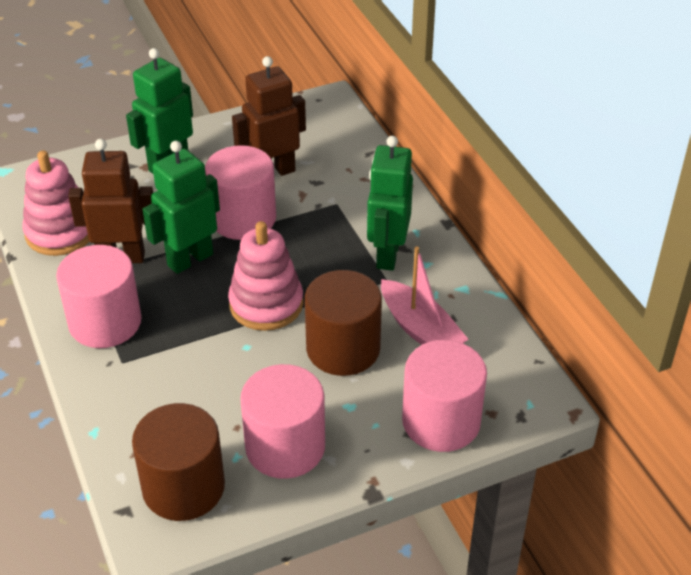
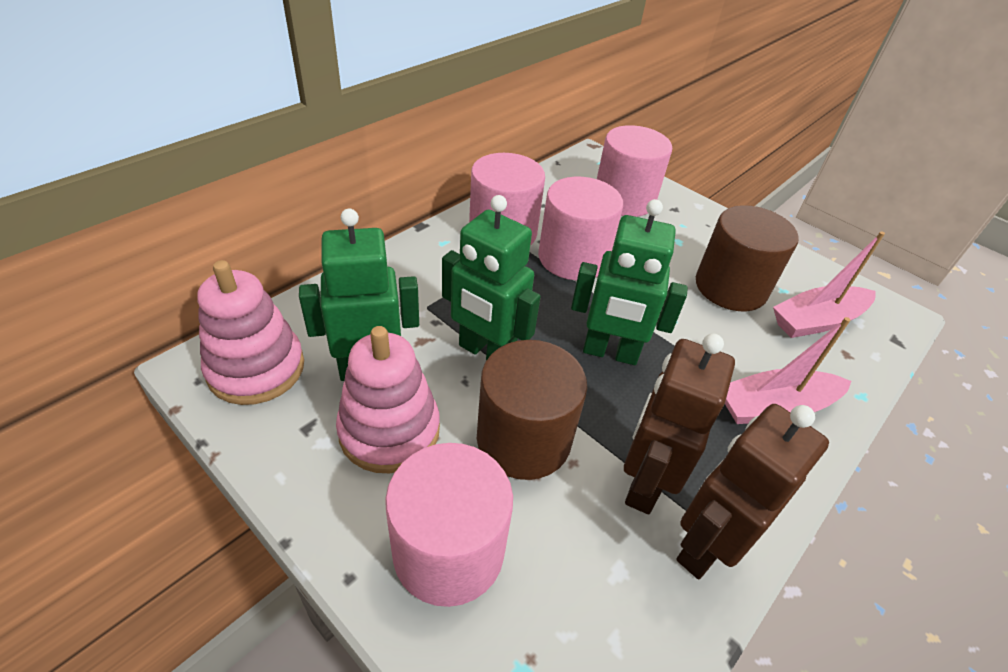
pink boat: 1 -> 2

